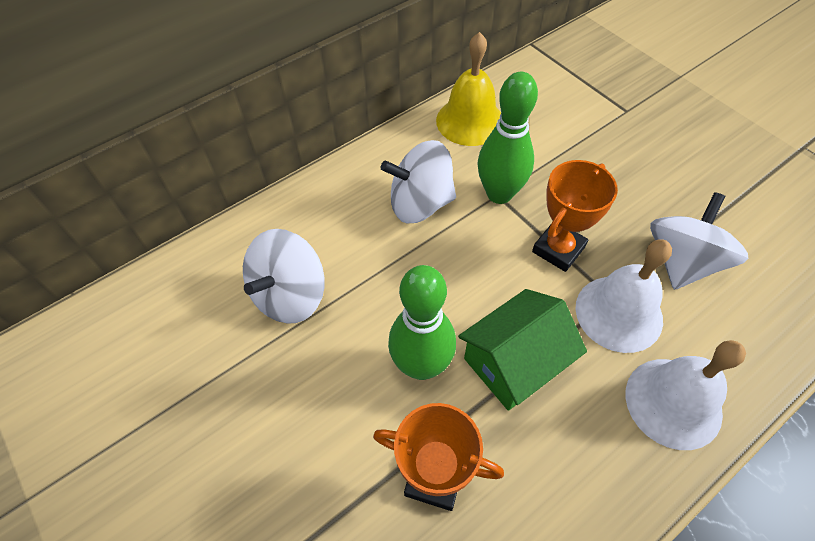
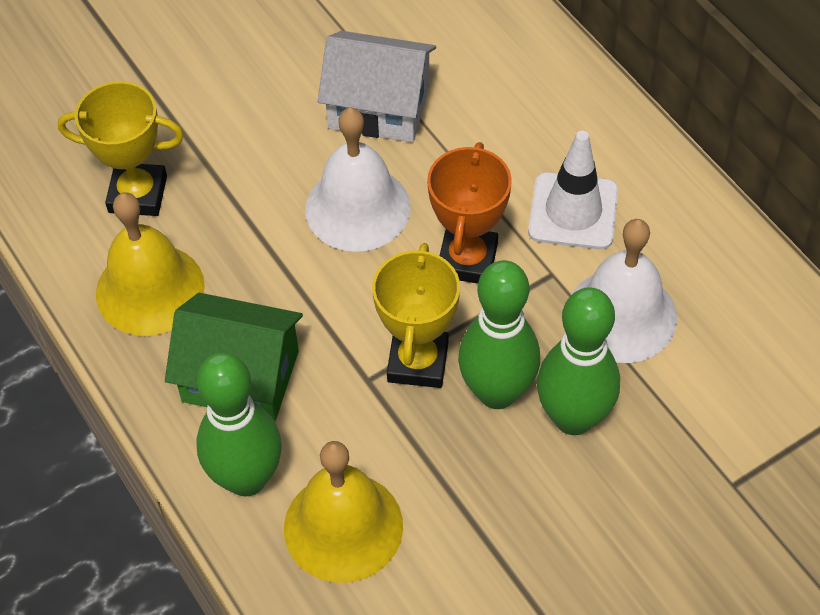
green bowling pin: 2 -> 3
orange trophy: 2 -> 1
white house: 0 -> 1
white spinning top: 3 -> 0
white traffic cone: 0 -> 1
yellow bell: 1 -> 2
yellow trophy: 0 -> 2

